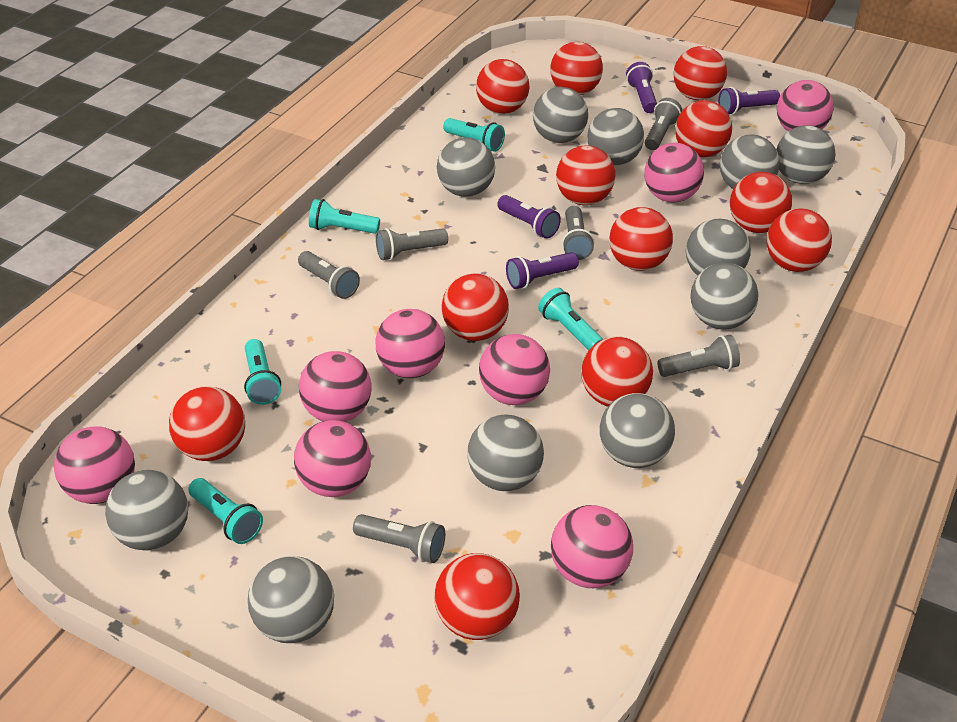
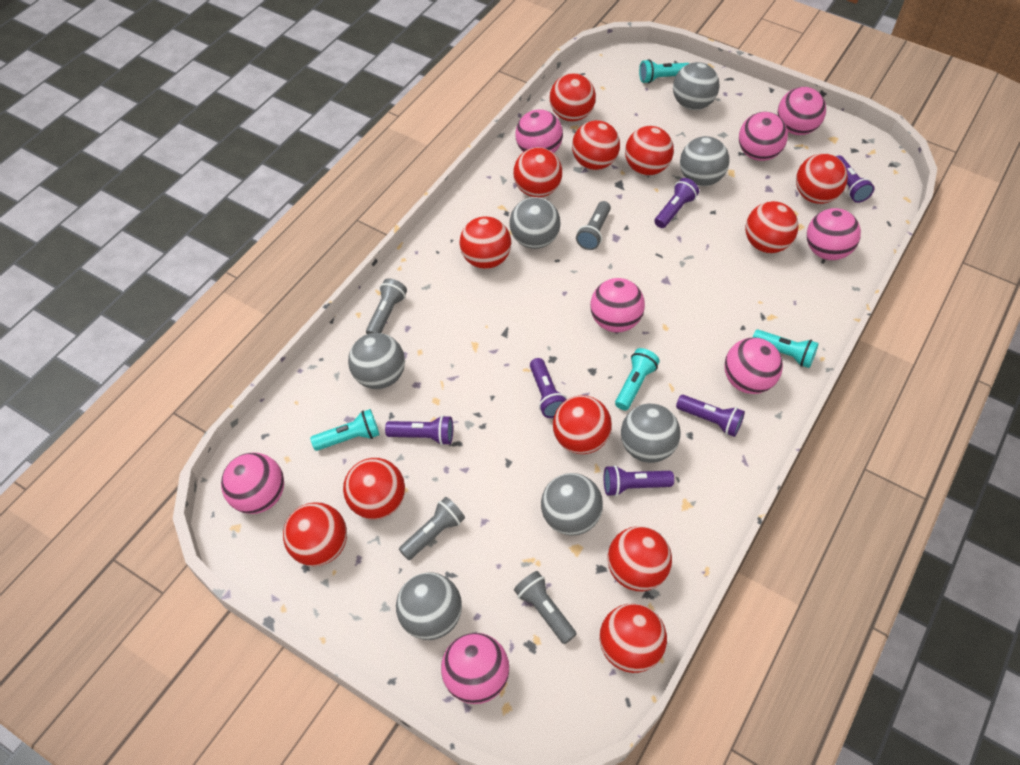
grey ball: 11 -> 7
grey flashlight: 6 -> 4
purple flashlight: 4 -> 6
turquoise flashlight: 5 -> 4

